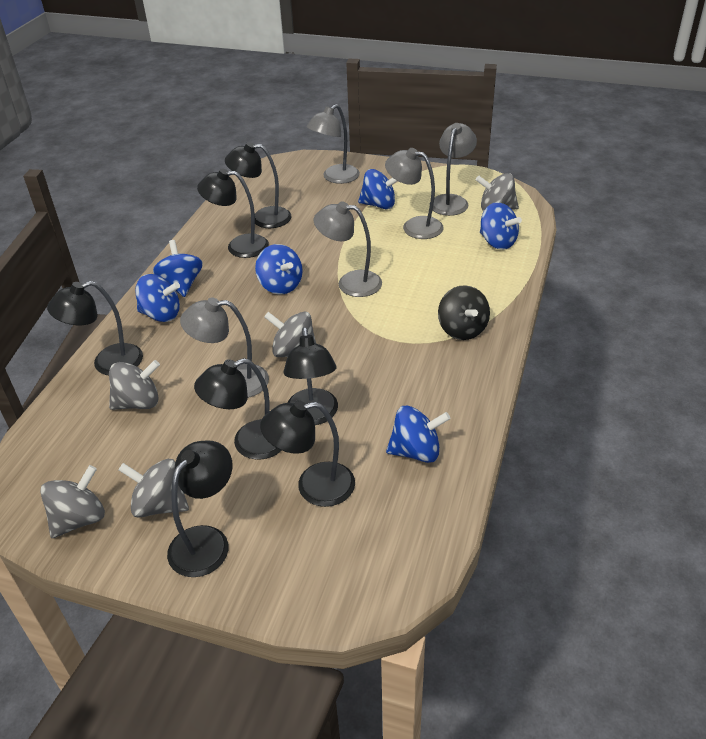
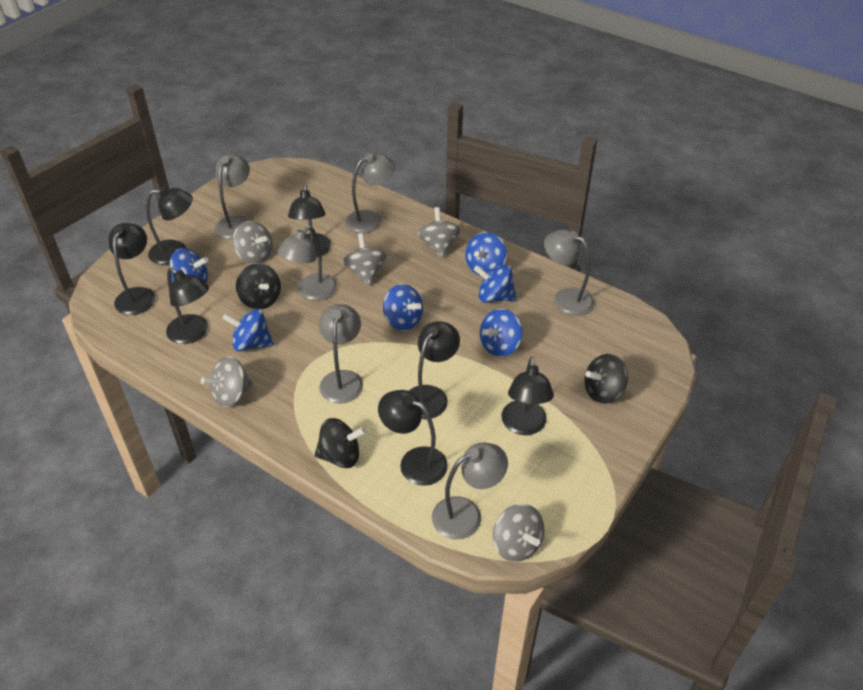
black spinning top: 1 -> 3
grey lamp: 5 -> 6

